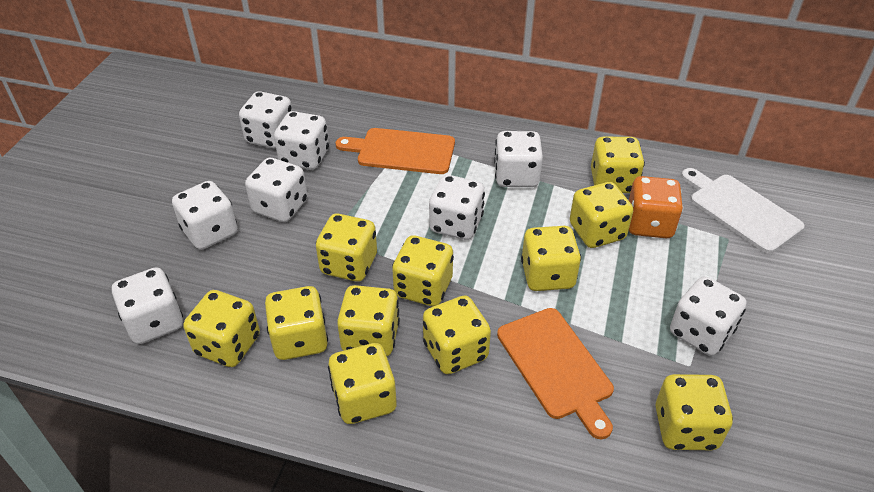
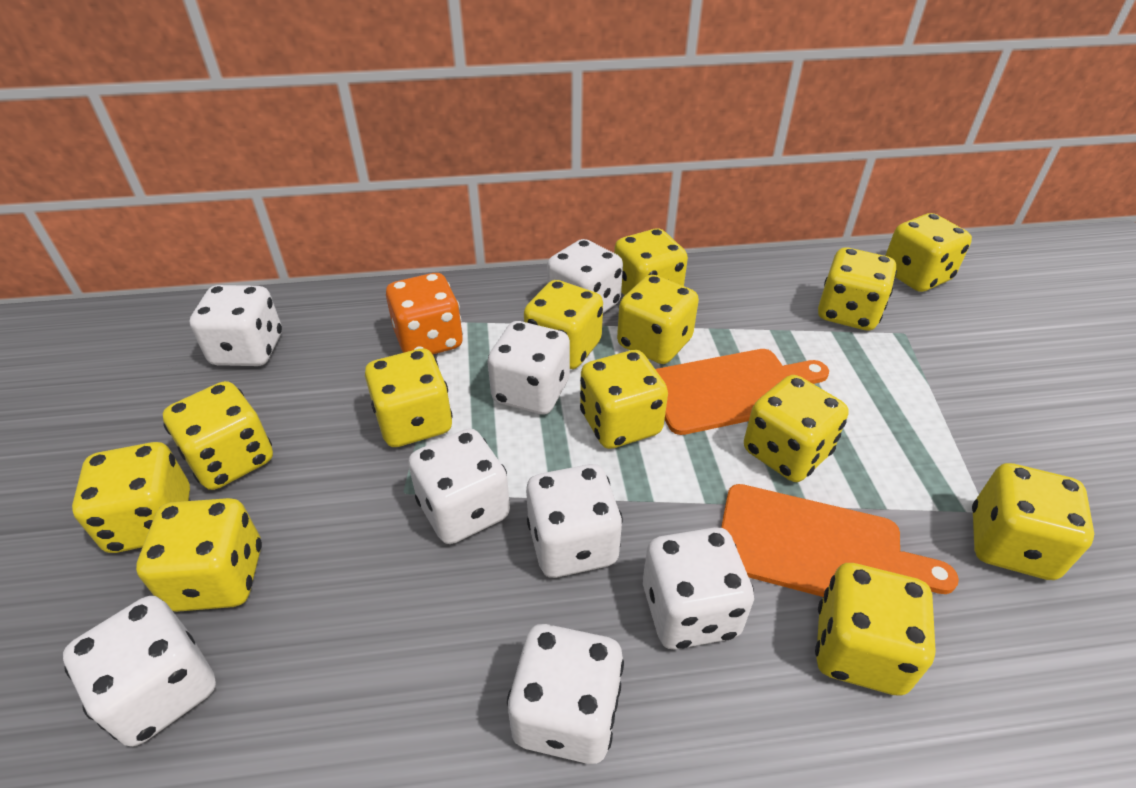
white cutting board: 1 -> 0
yellow dice: 11 -> 13

